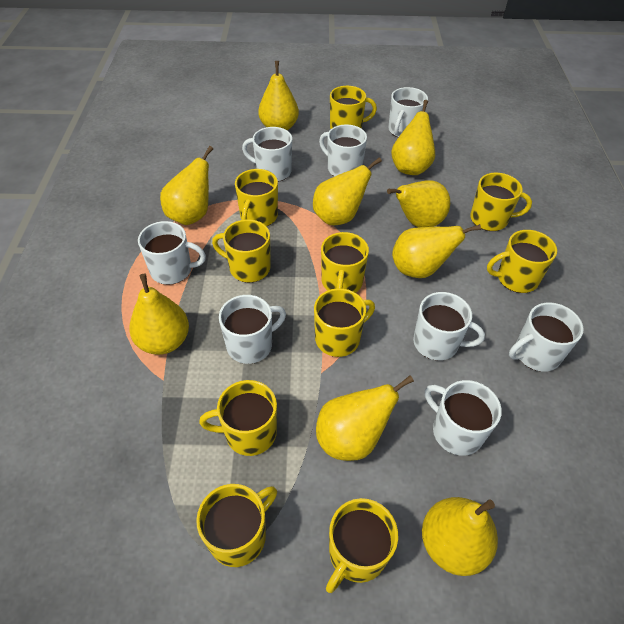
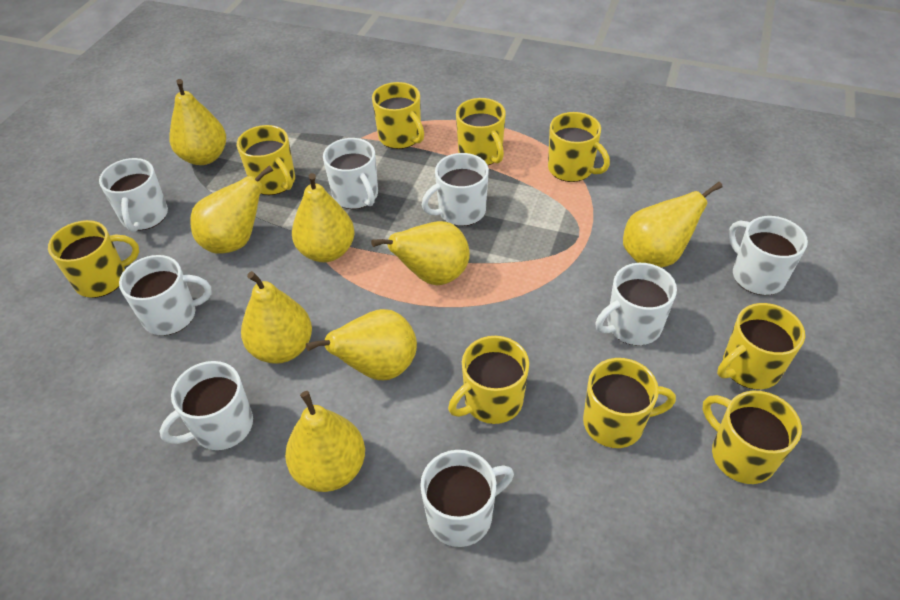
yellow mug: 10 -> 9
yellow pear: 9 -> 8

